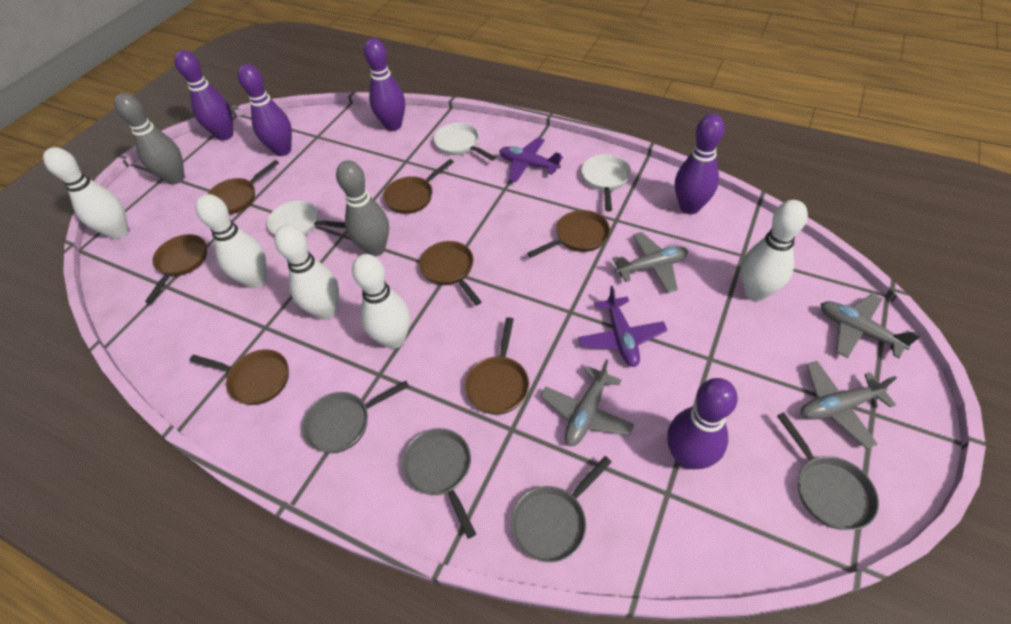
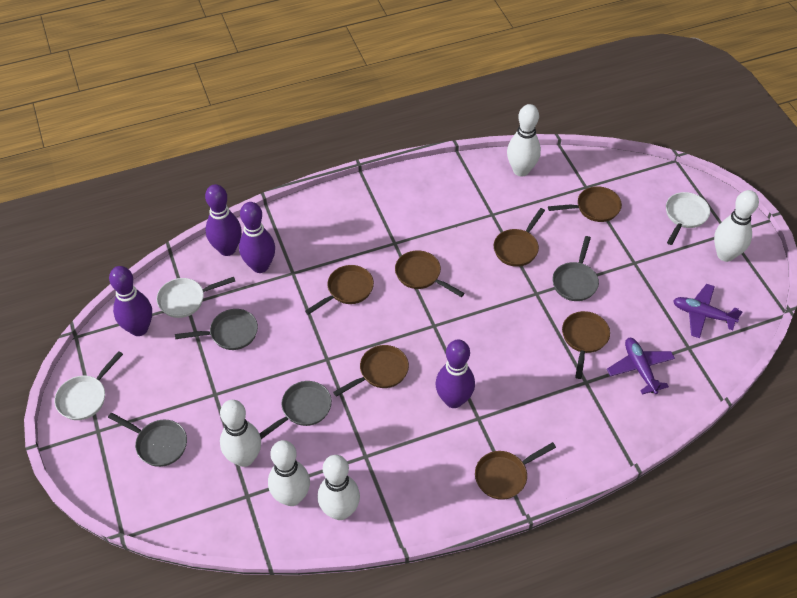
grey bowling pin: 2 -> 0
grey plane: 4 -> 0
purple bowling pin: 5 -> 4

